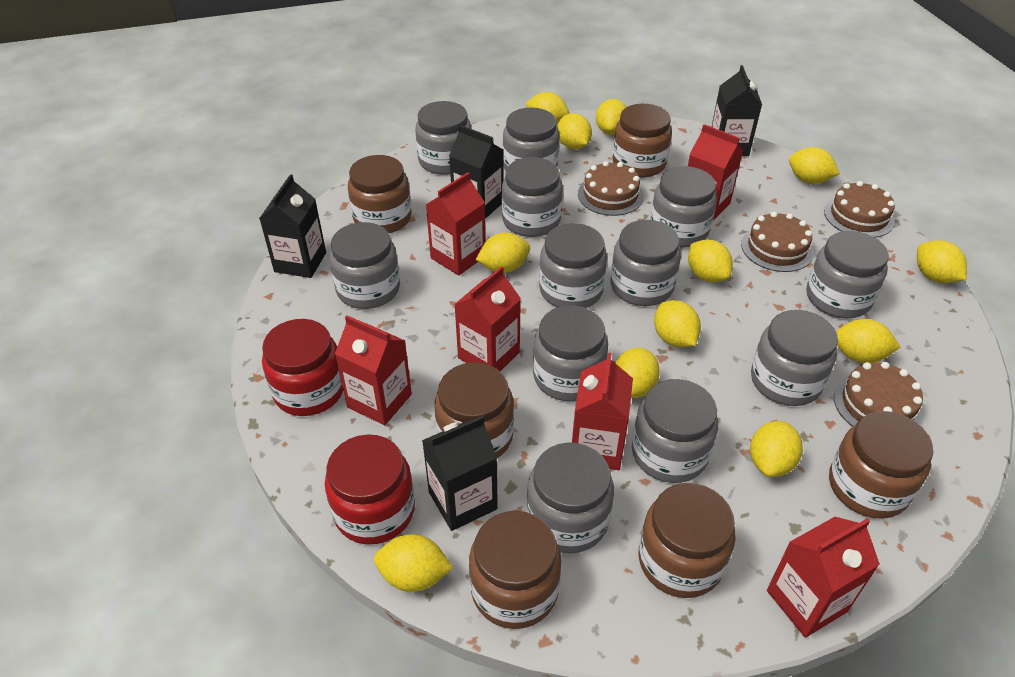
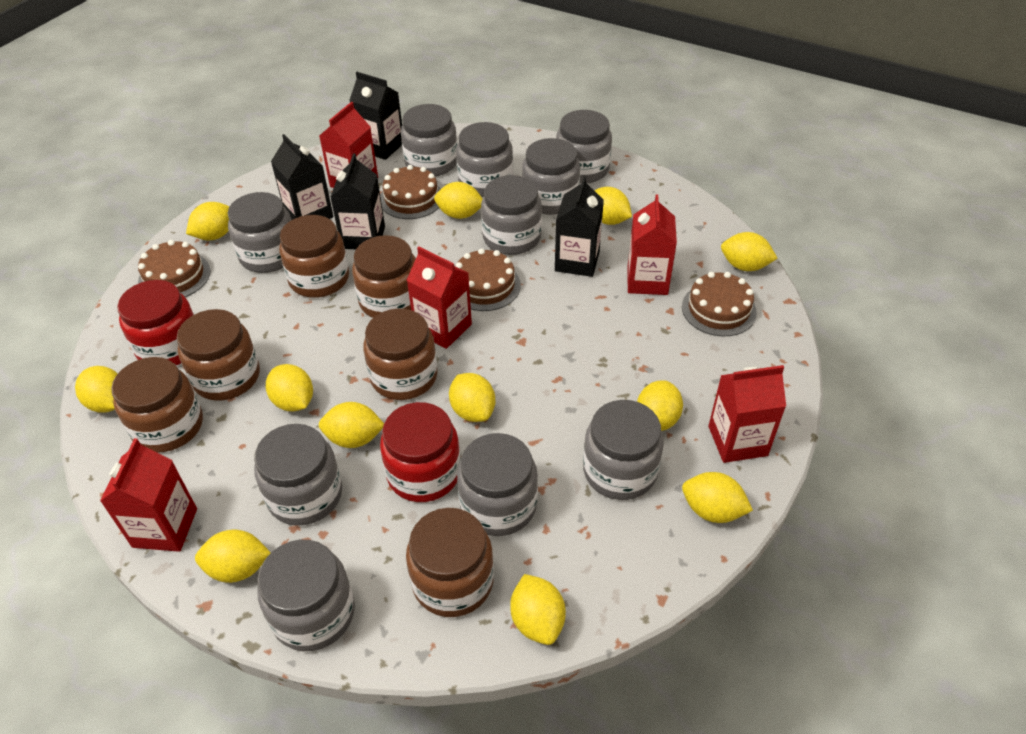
grey jar: 12 -> 10
red carton: 6 -> 5

